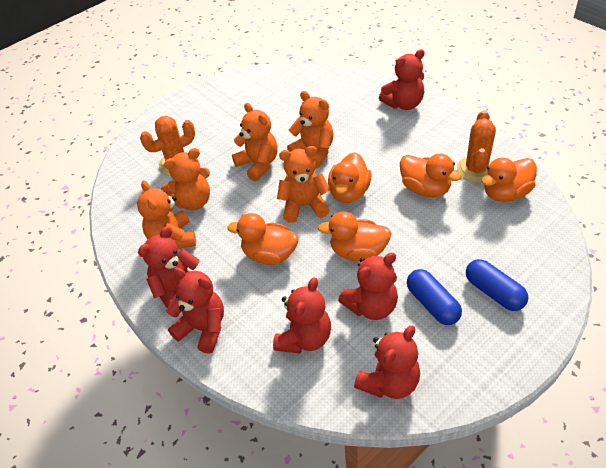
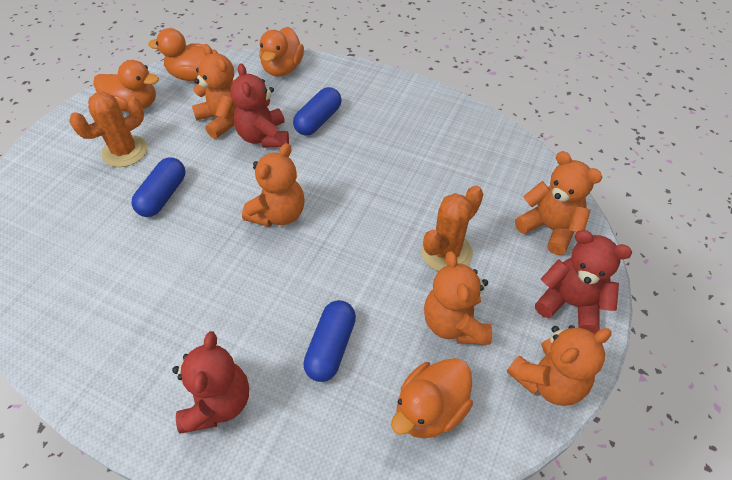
blue capsule: 2 -> 3
orange duck: 5 -> 4
red teddy bear: 6 -> 3

